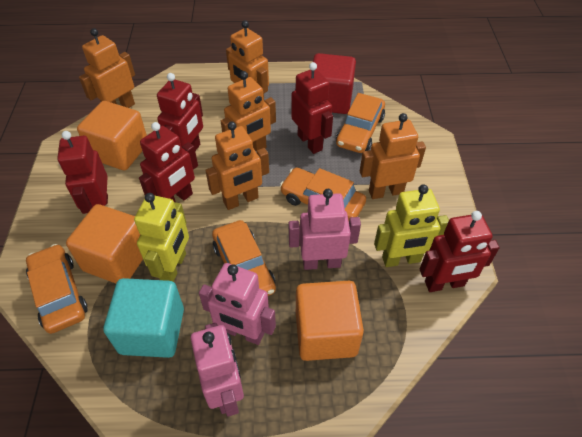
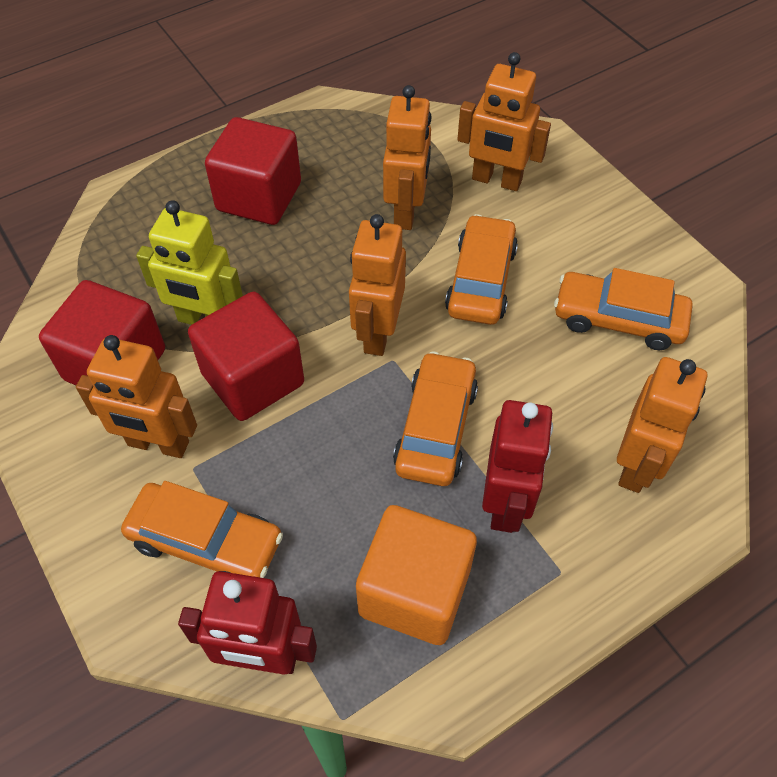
orange cube: 3 -> 1
pink robot: 3 -> 0
red cube: 1 -> 3
red robot: 5 -> 2
turquoise cube: 1 -> 0
yellow robot: 2 -> 1

